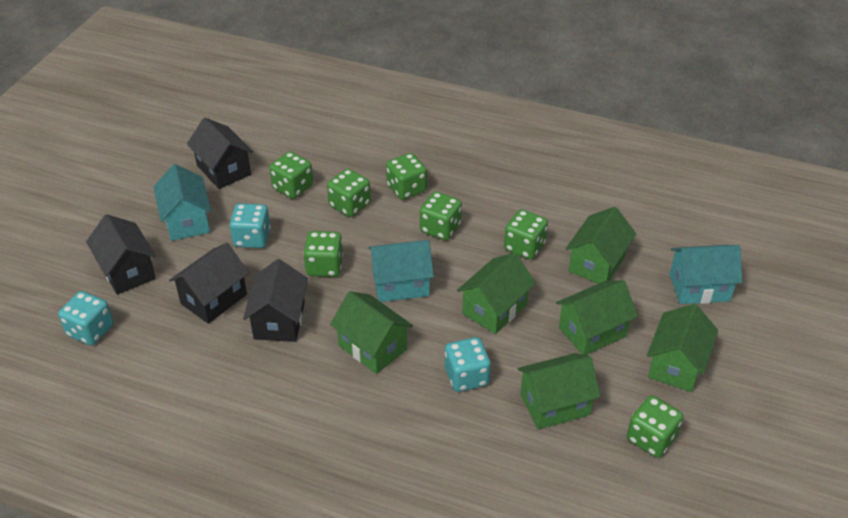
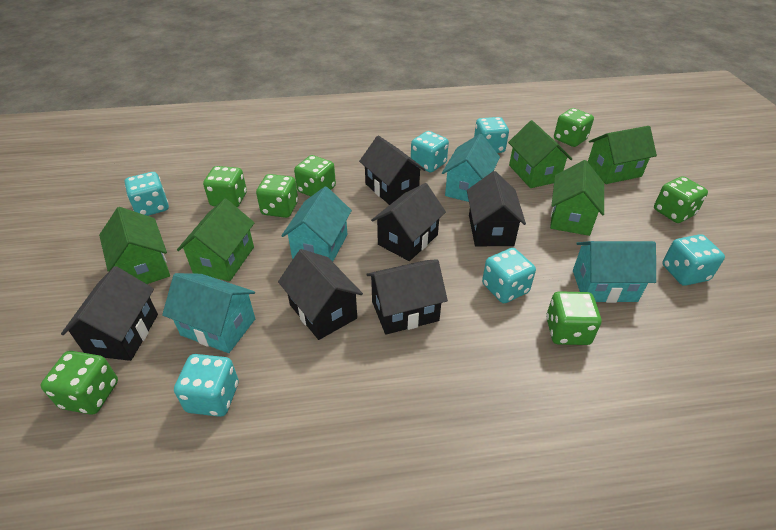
black house: 4 -> 6
green house: 6 -> 5
turquoise dice: 3 -> 6
turquoise house: 3 -> 4

